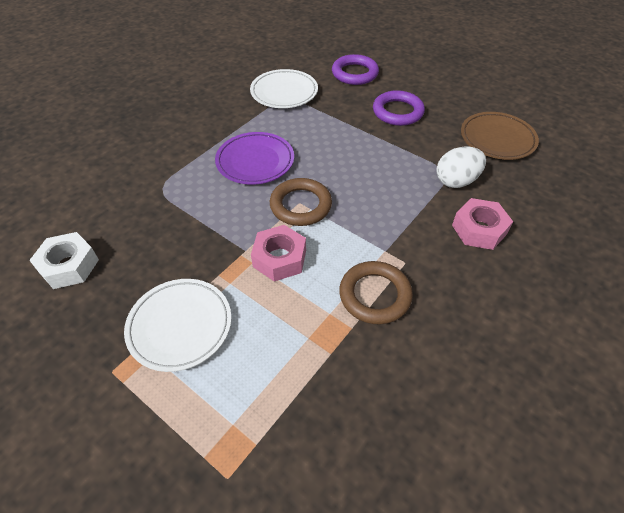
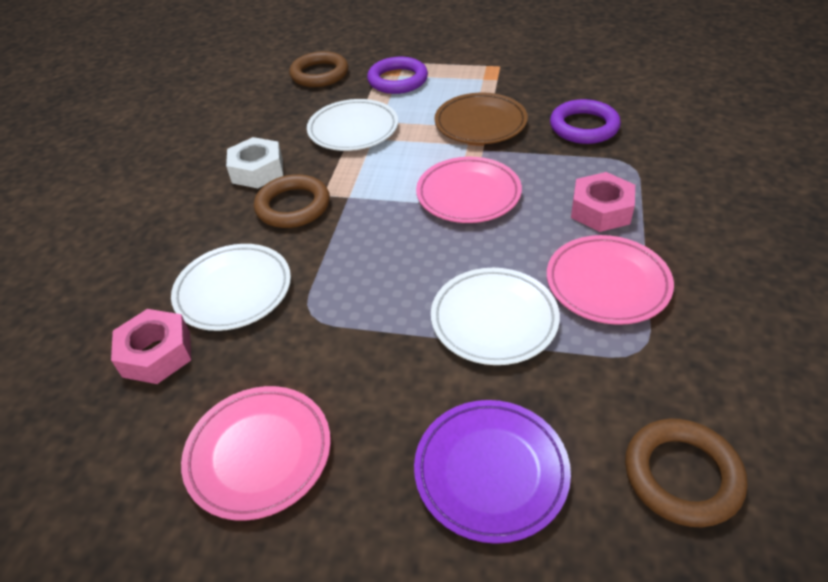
brown ring: 2 -> 3
pink plate: 0 -> 3
white egg: 1 -> 0
white plate: 2 -> 3

